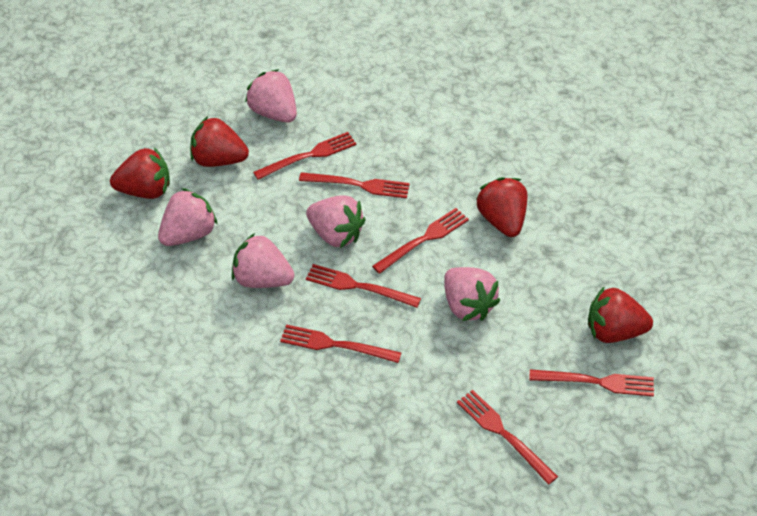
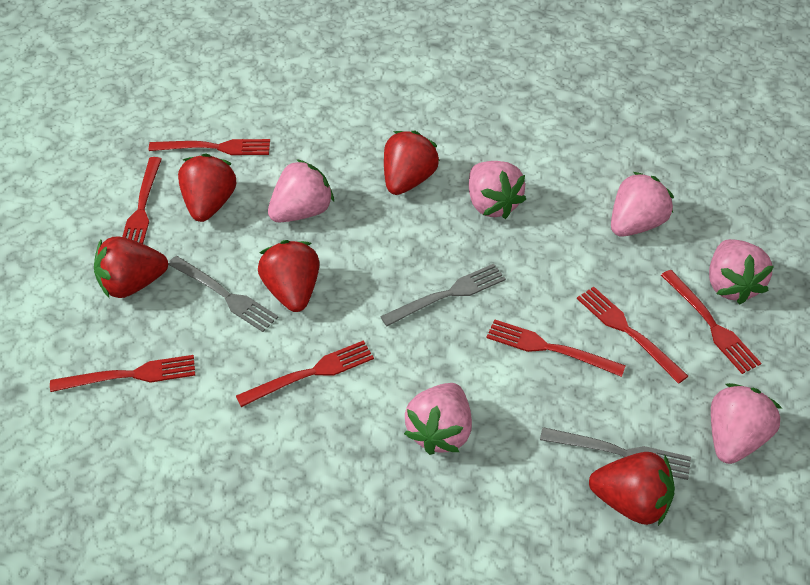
grey fork: 0 -> 3
pink strawberry: 5 -> 6
red strawberry: 4 -> 5

